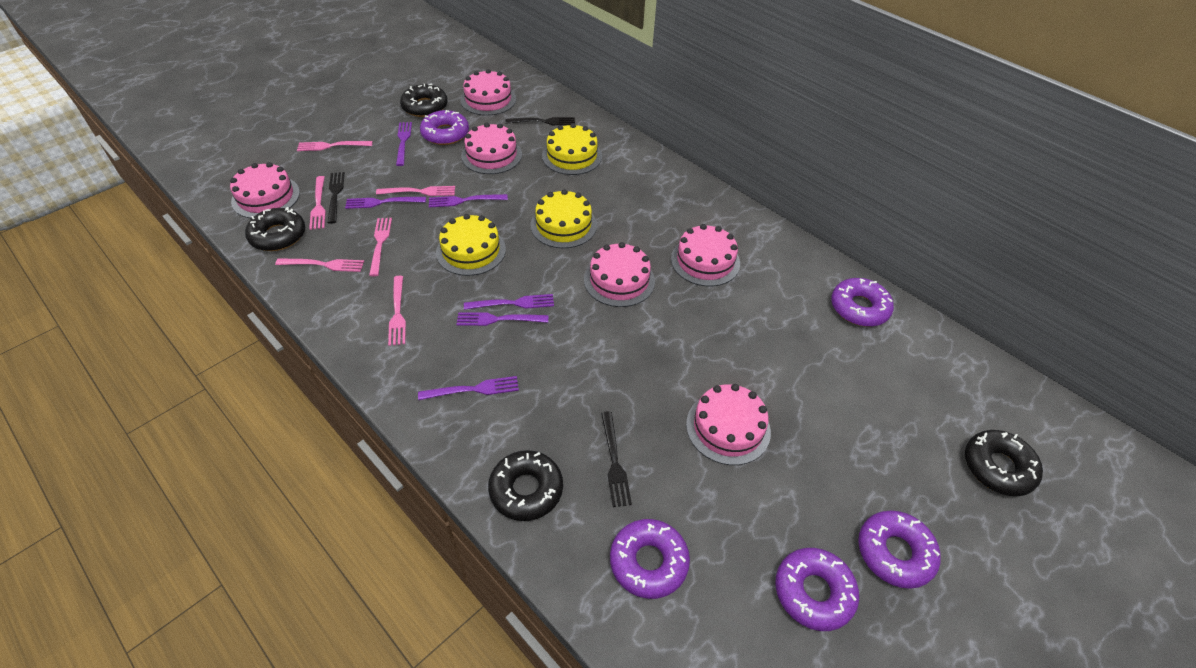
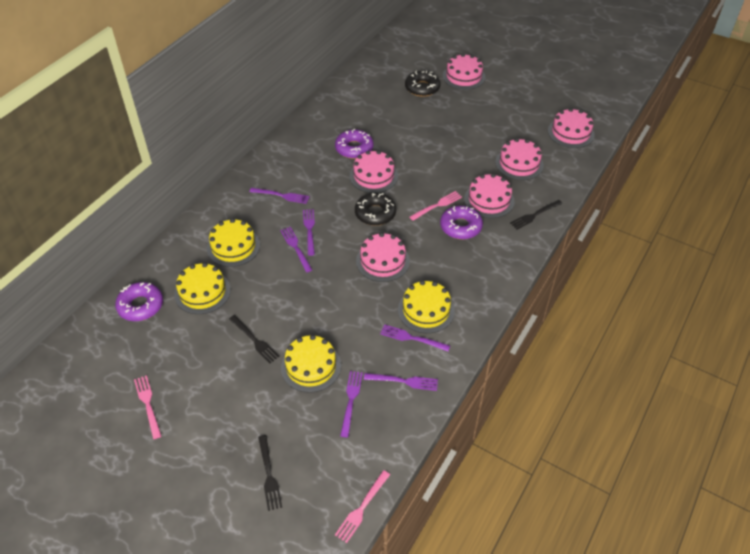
black donut: 4 -> 2
pink fork: 6 -> 3
purple donut: 5 -> 3
yellow cake: 3 -> 4

